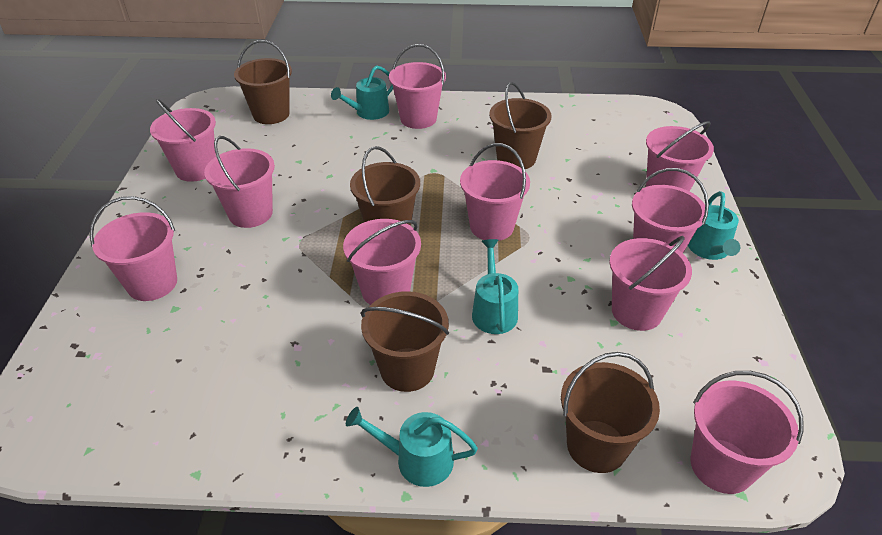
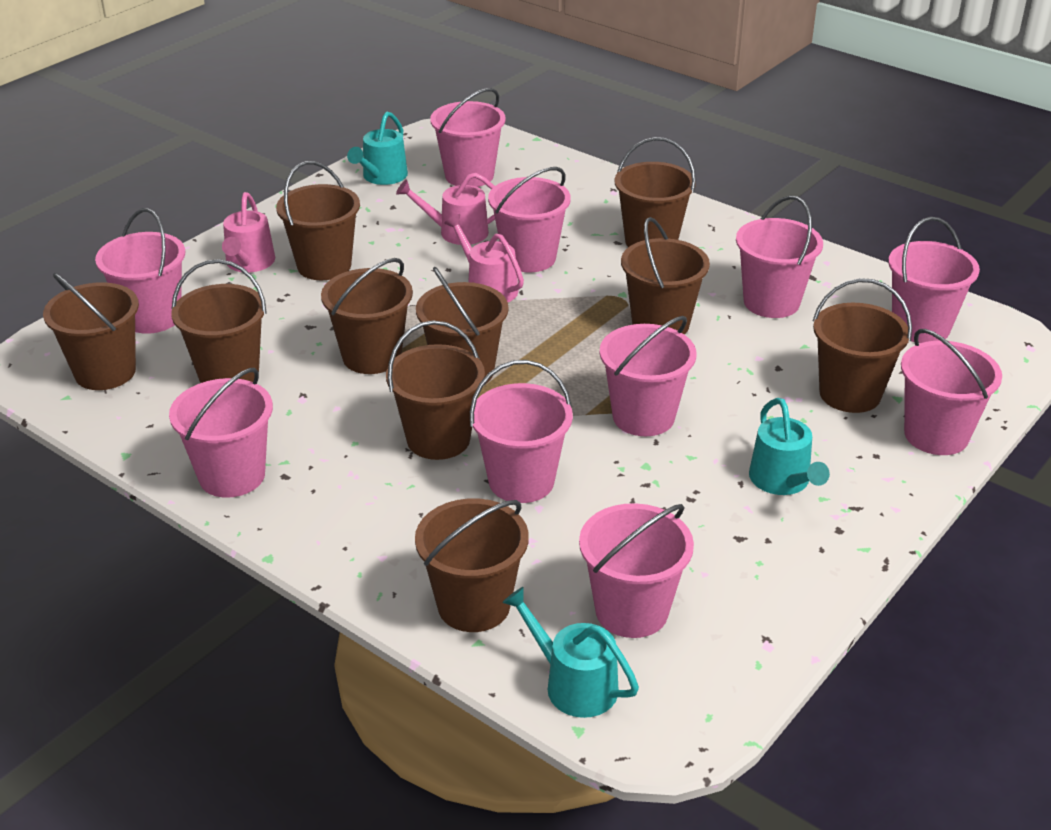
brown bucket: 5 -> 10
pink watering can: 0 -> 3
turquoise watering can: 4 -> 3

